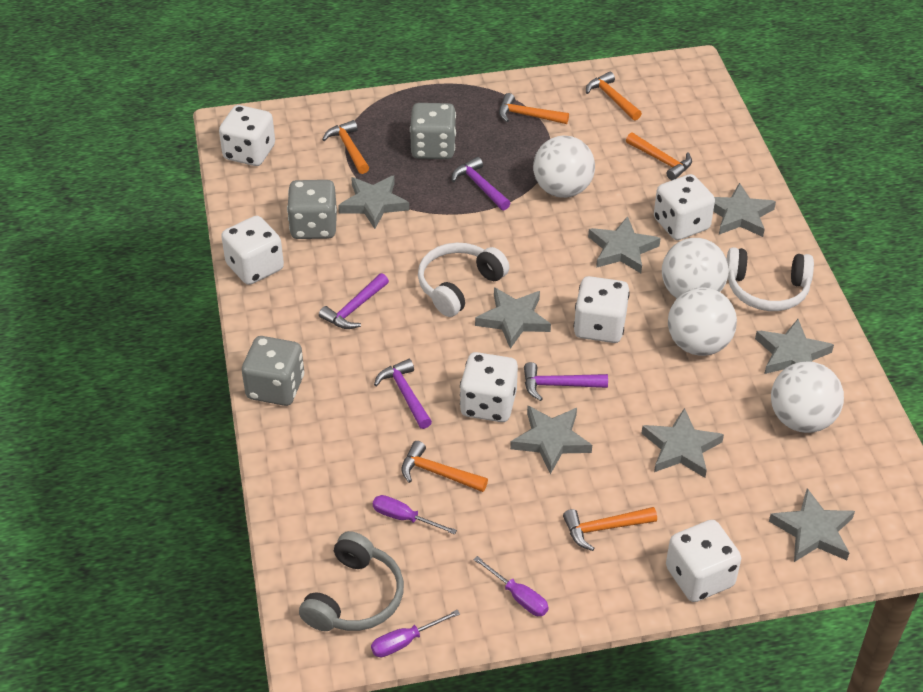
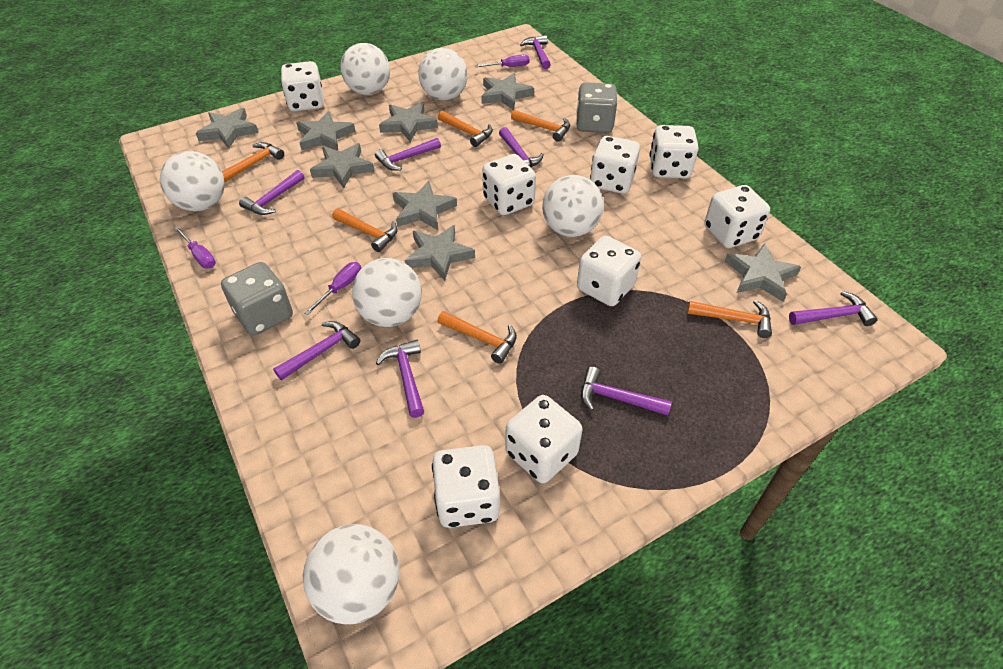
grey dice: 3 -> 2
grey headphones: 1 -> 0
purple hammer: 4 -> 8
white ball: 4 -> 6
white dice: 6 -> 8
white headphones: 2 -> 0

